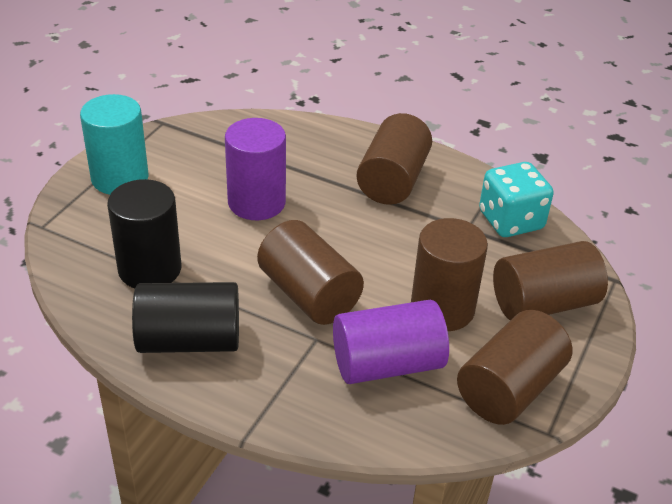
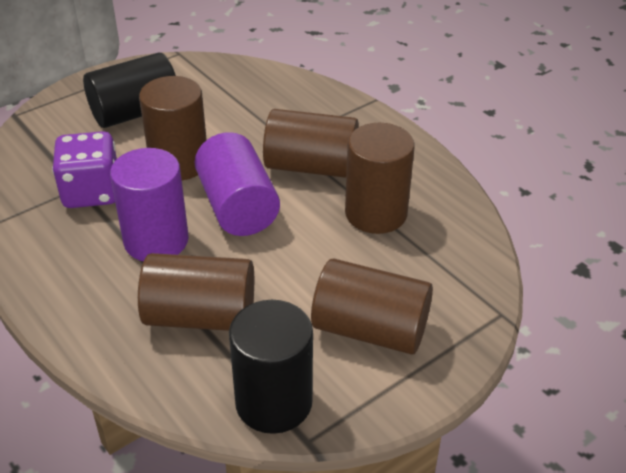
purple dice: 0 -> 1
turquoise cylinder: 1 -> 0
turquoise dice: 1 -> 0

